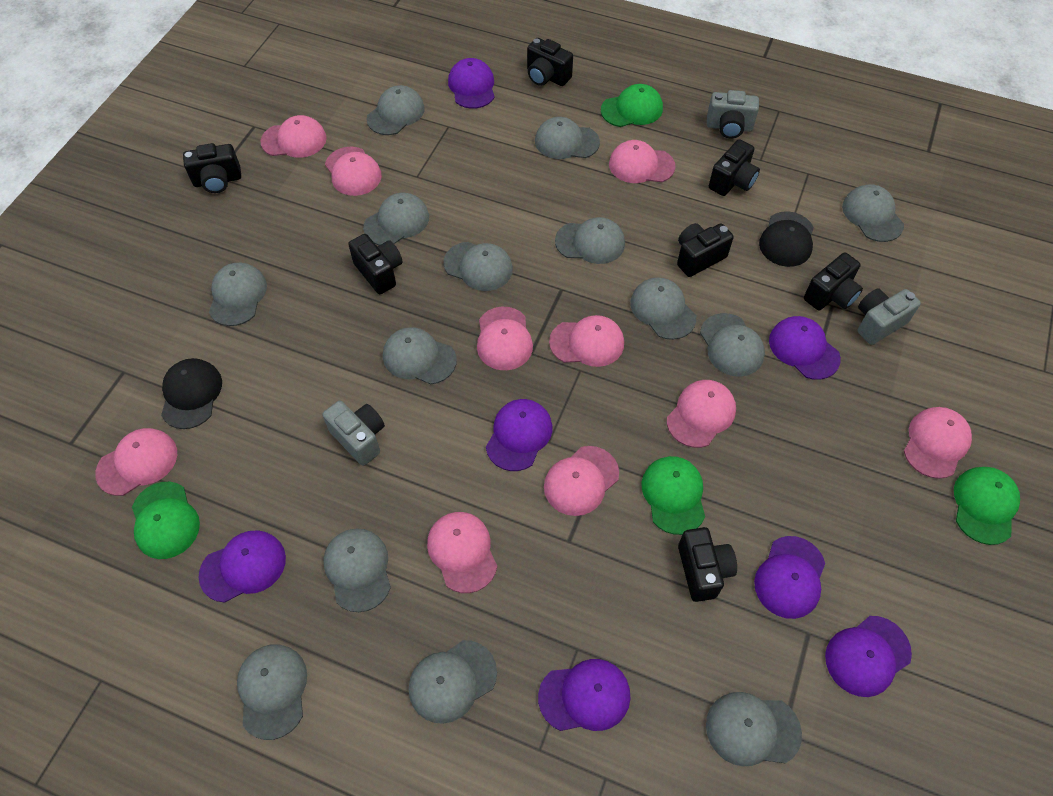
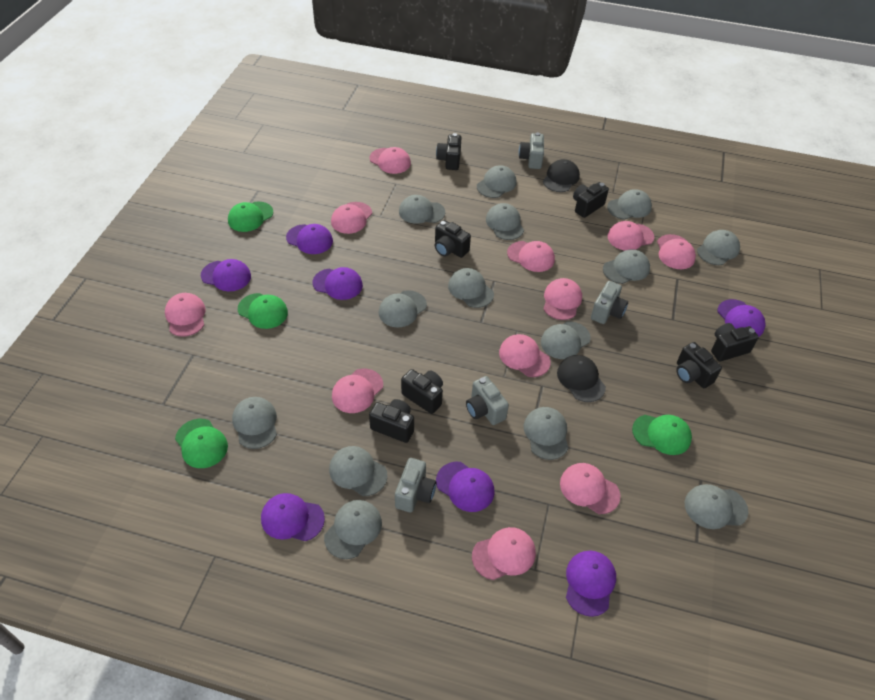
grey camera: 3 -> 4
pink cap: 10 -> 11

